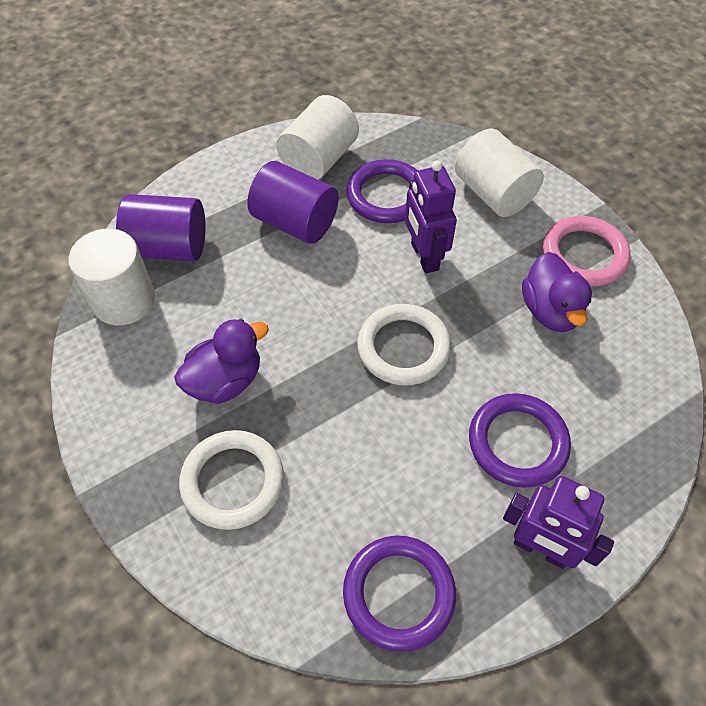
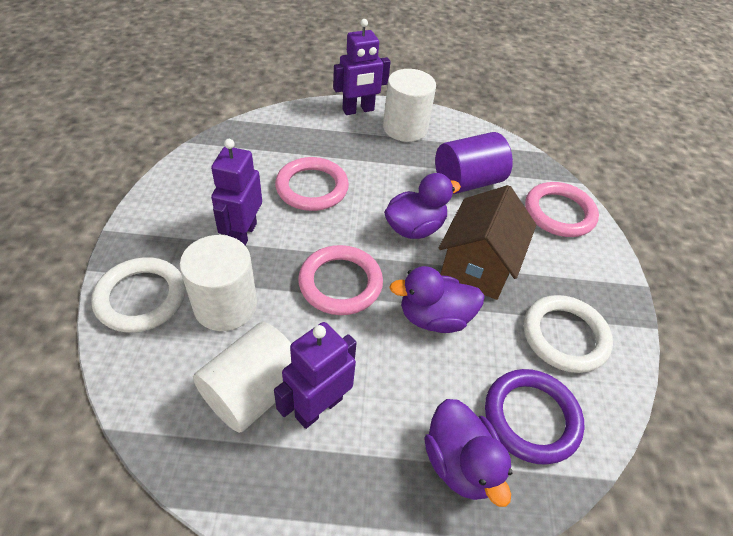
brown house: 0 -> 1
pink ring: 1 -> 3
purple cylinder: 2 -> 1
purple duck: 2 -> 3
purple ring: 3 -> 1
purple robot: 2 -> 3

